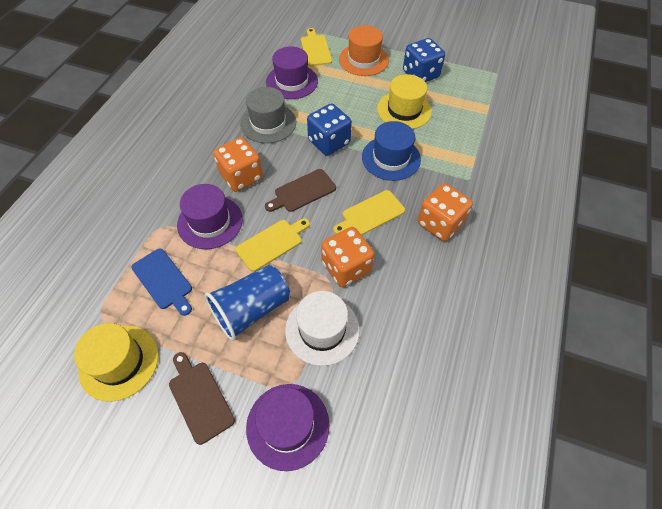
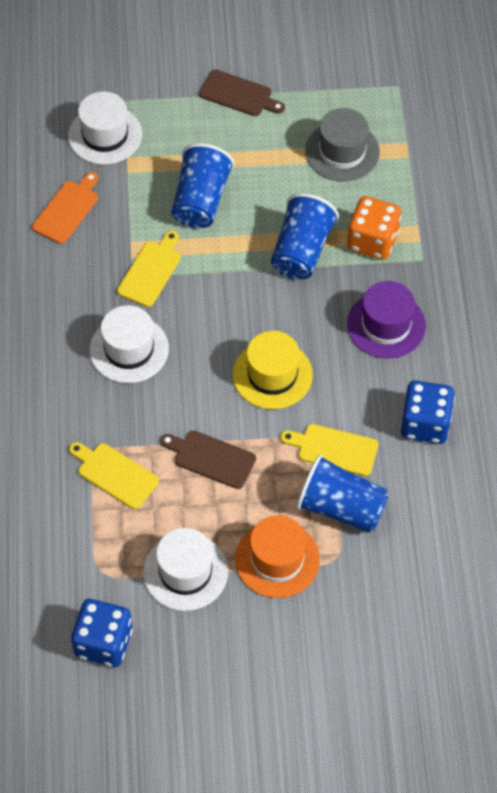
blue cup: 1 -> 3
blue cutting board: 1 -> 0
blue hat: 1 -> 0
orange cutting board: 0 -> 1
orange dice: 3 -> 1
purple hat: 3 -> 1
white hat: 1 -> 3
yellow hat: 2 -> 1

